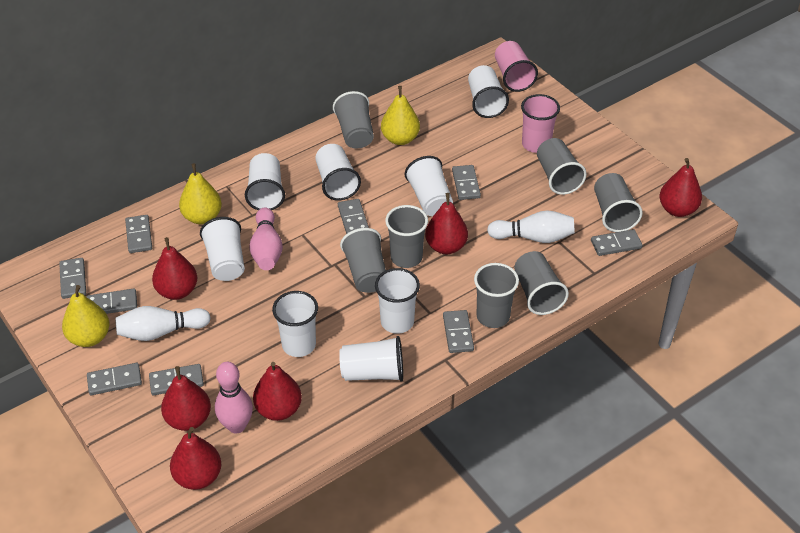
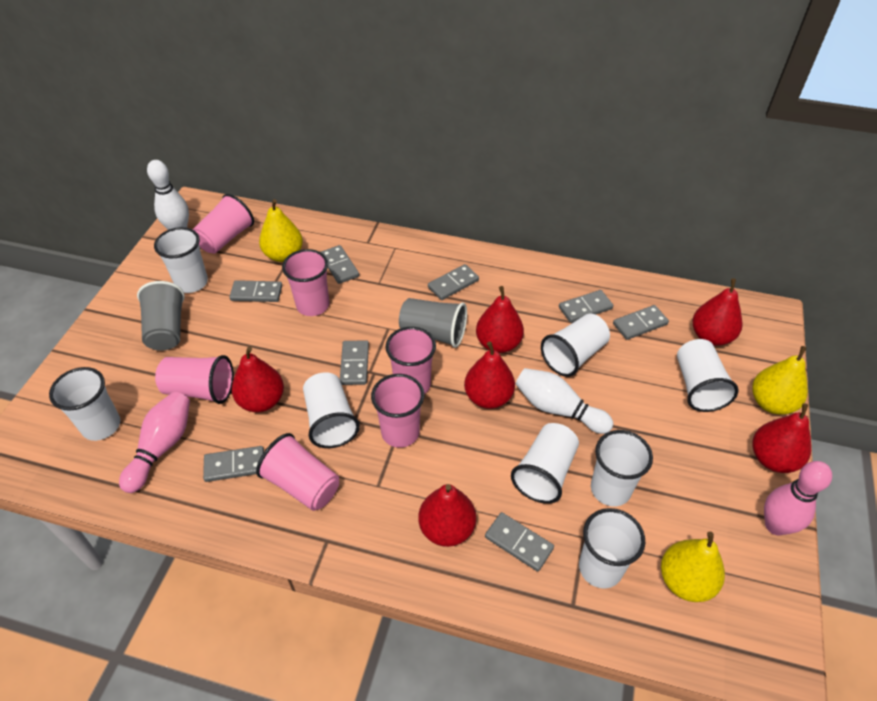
grey cup: 7 -> 2
grey domino: 9 -> 8
pink cup: 2 -> 6

